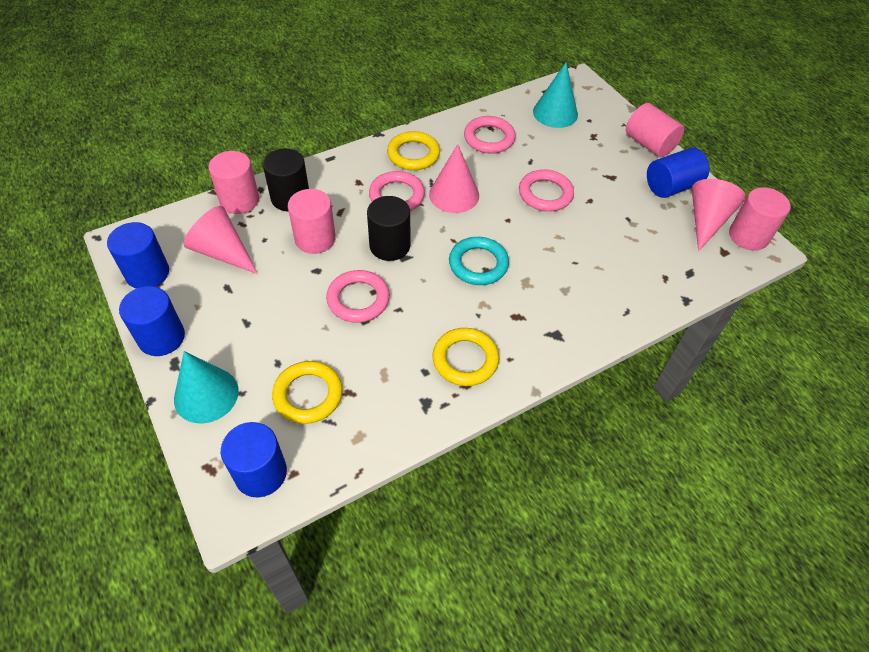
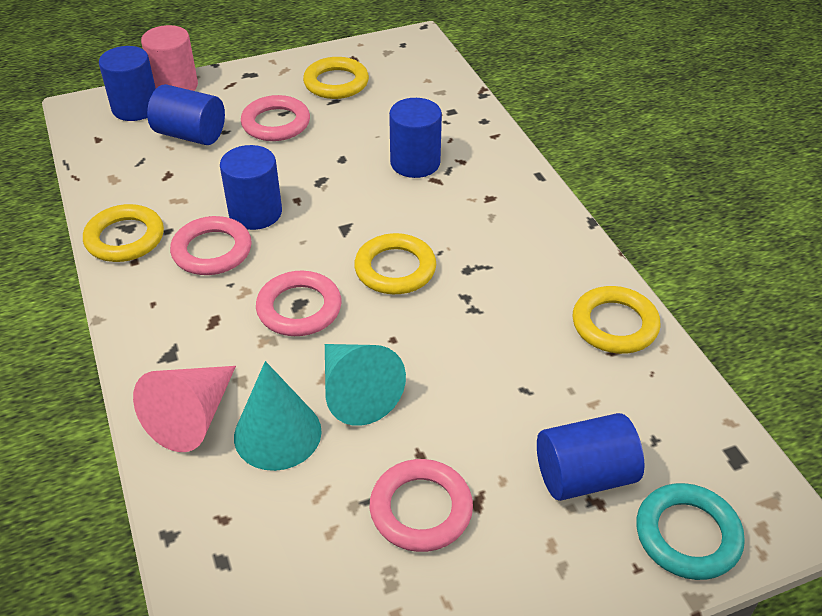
black cylinder: 2 -> 0
blue cylinder: 4 -> 5
pink cone: 3 -> 1
pink cylinder: 4 -> 1
yellow ring: 3 -> 4

